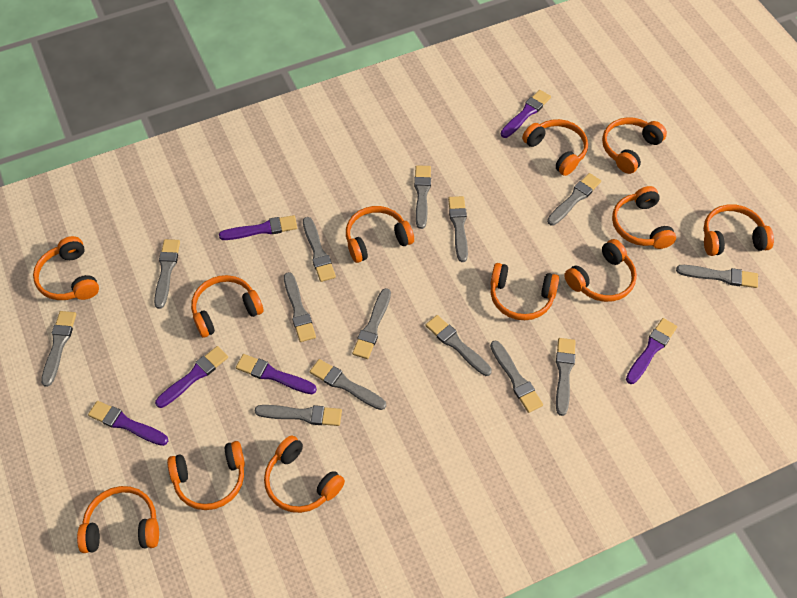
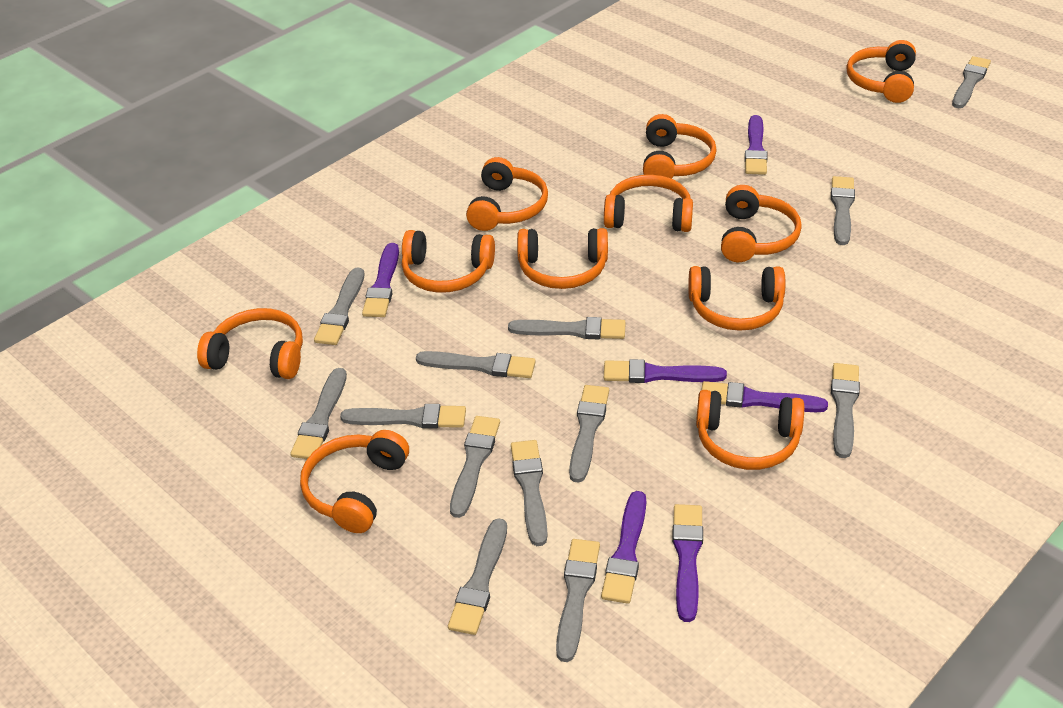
grey brush: 14 -> 13
orange headphones: 12 -> 11

